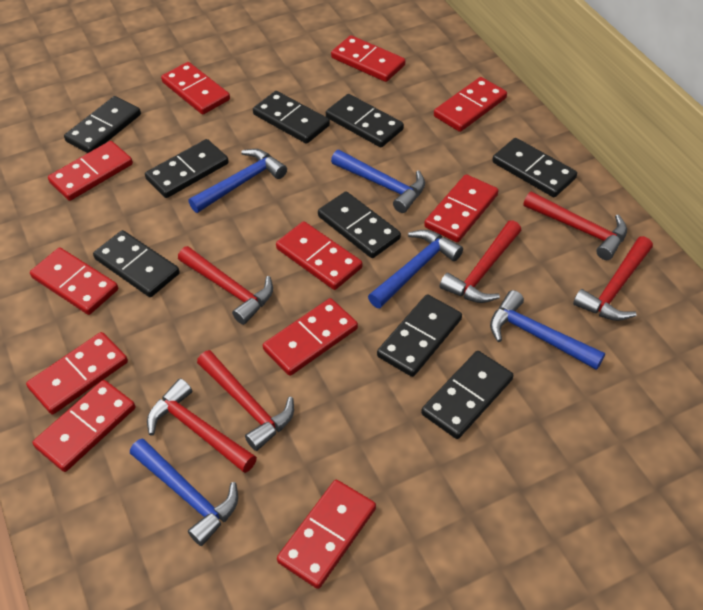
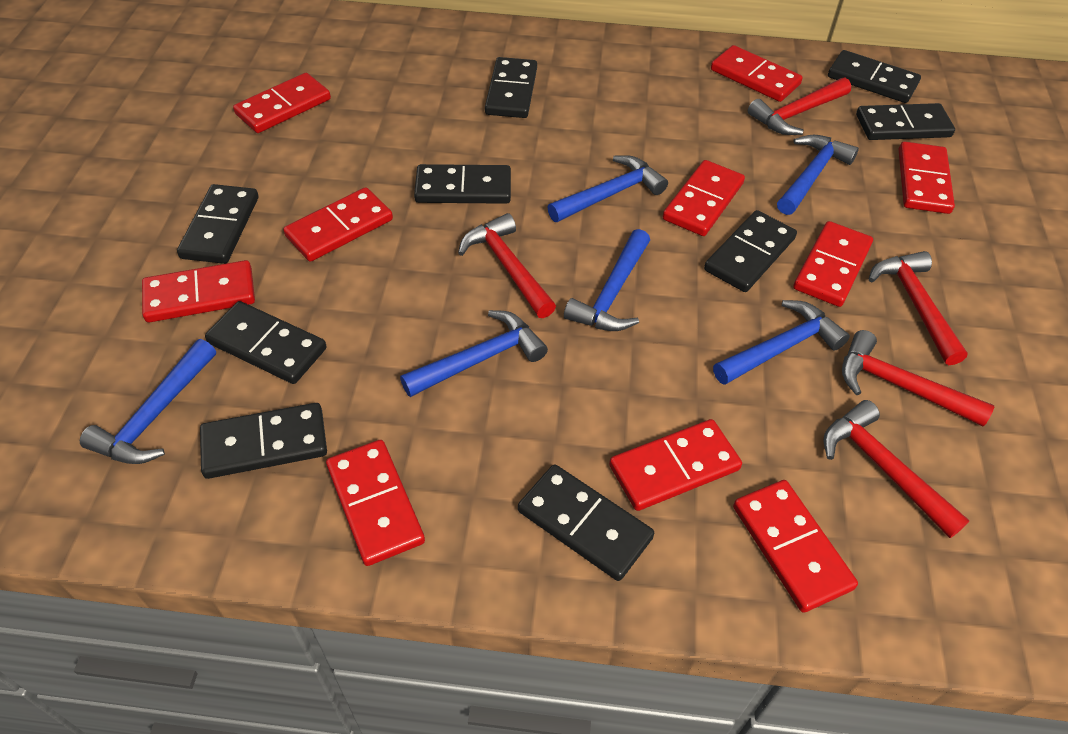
blue hammer: 5 -> 6
red domino: 11 -> 10
red hammer: 6 -> 5

